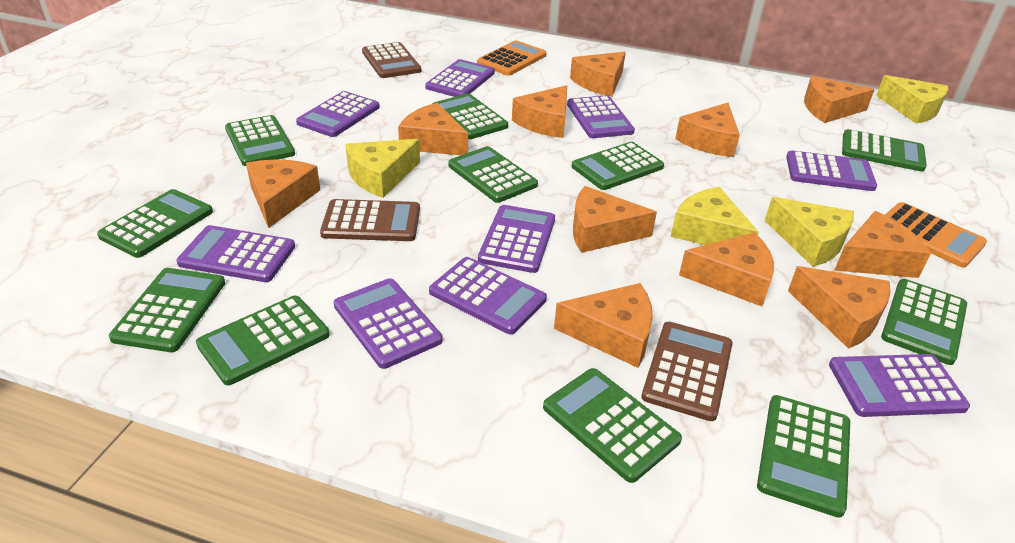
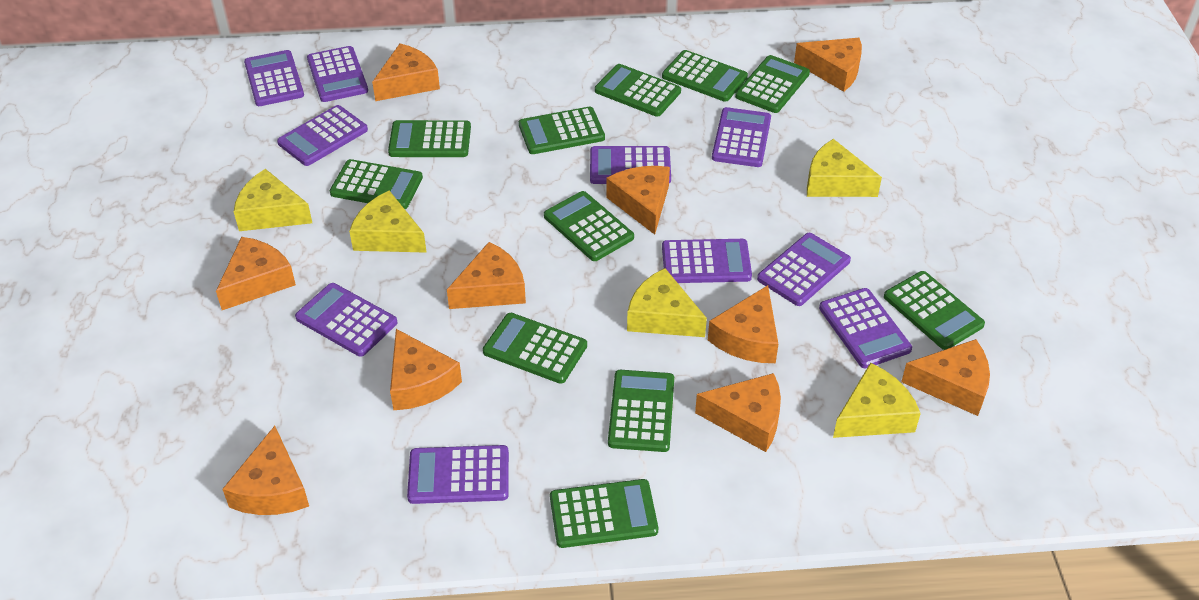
brown calculator: 3 -> 0
orange calculator: 2 -> 0
orange cheese: 11 -> 10
purple calculator: 9 -> 10
yellow cheese: 4 -> 5

